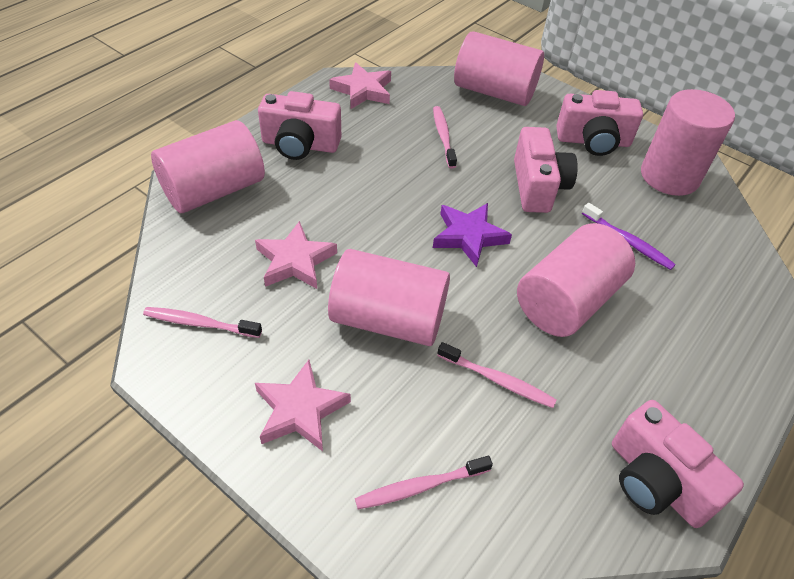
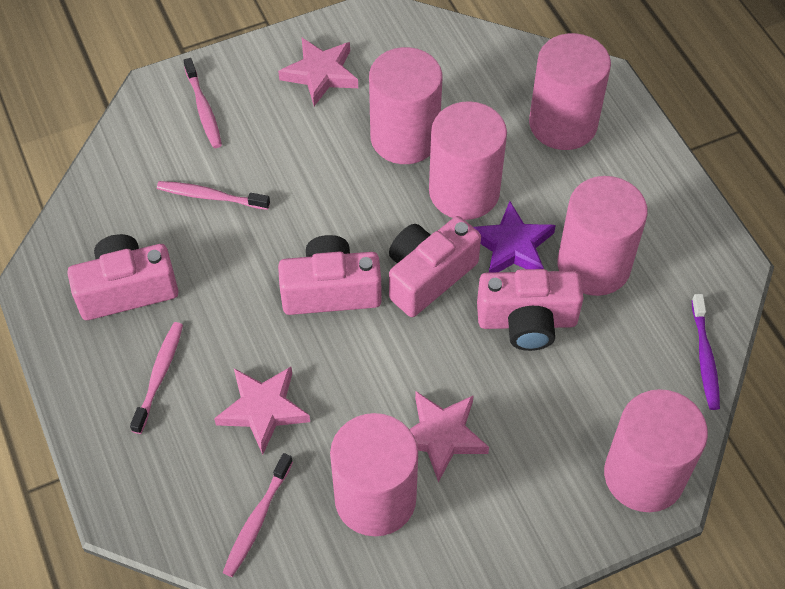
pink cylinder: 5 -> 6

